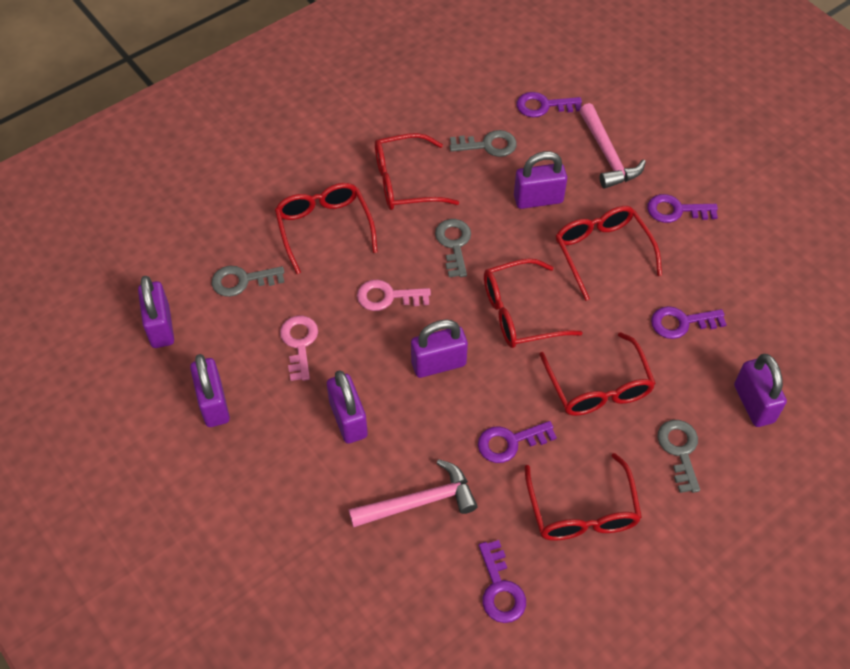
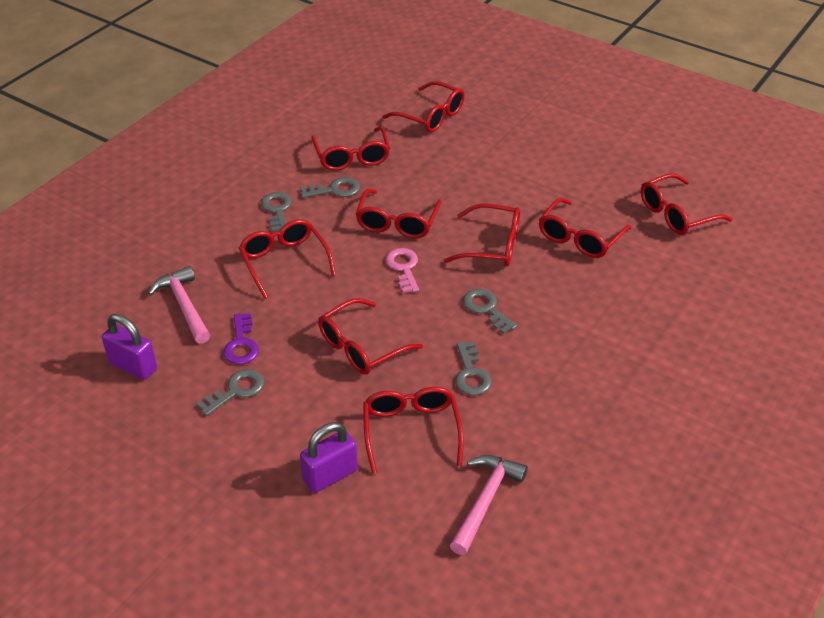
grey key: 4 -> 5
pink key: 2 -> 1
purple key: 5 -> 1
purple padlock: 6 -> 2
red glasses: 6 -> 9

